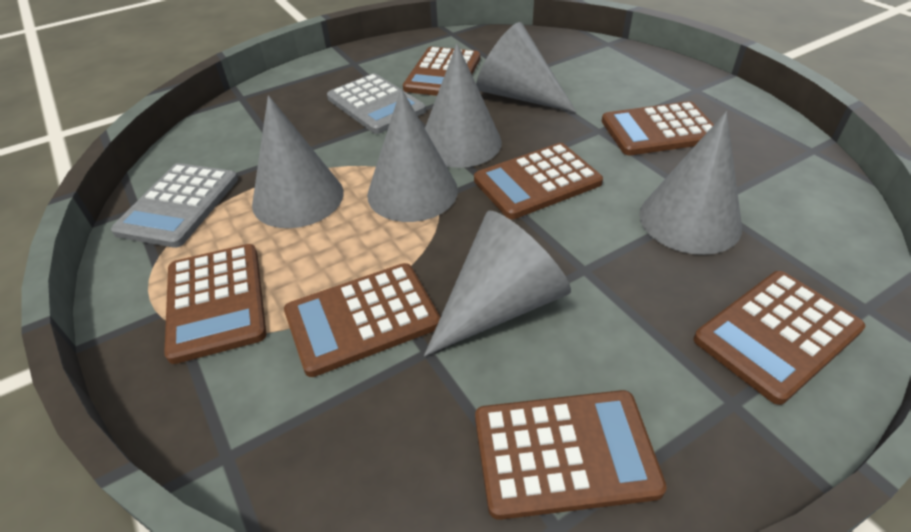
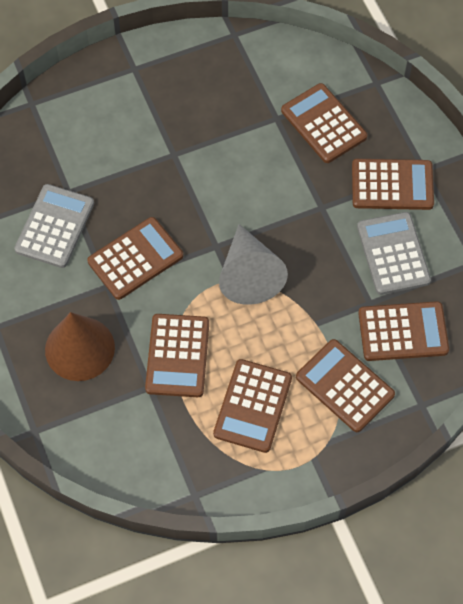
brown cone: 0 -> 1
grey cone: 6 -> 1

